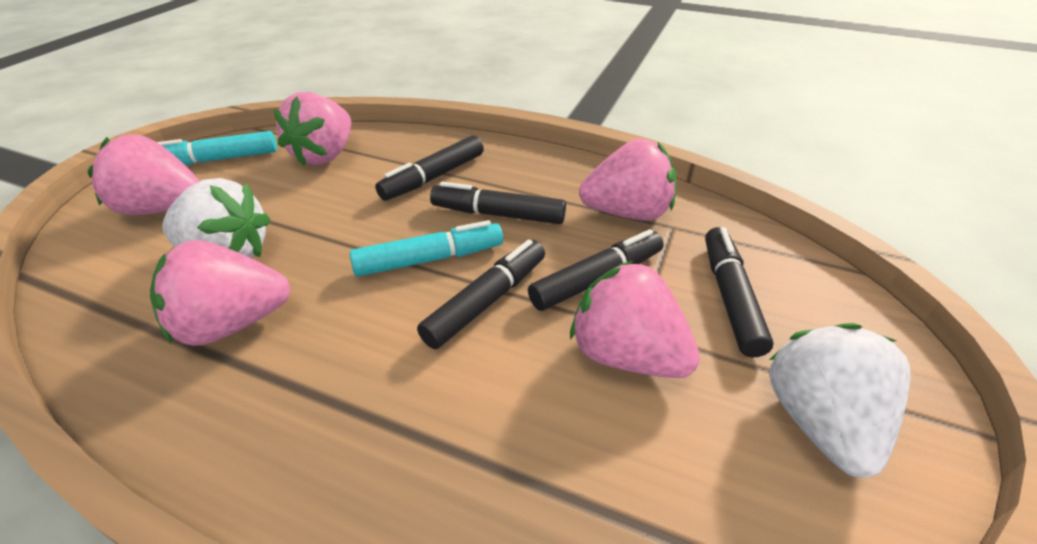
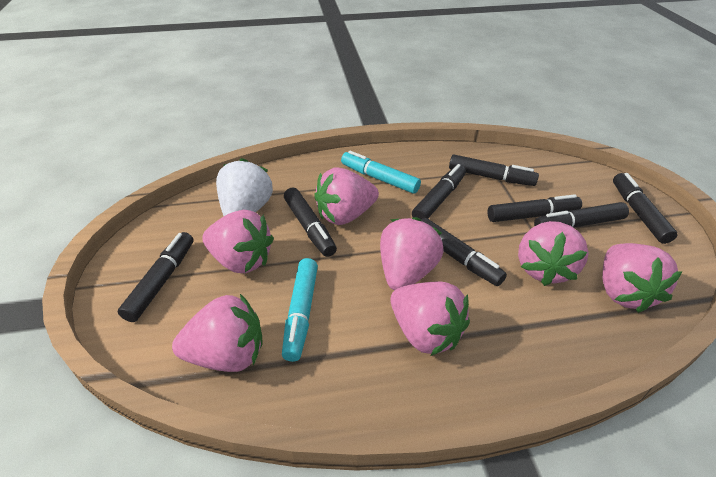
black marker: 5 -> 8
pink strawberry: 5 -> 7
white strawberry: 2 -> 1

